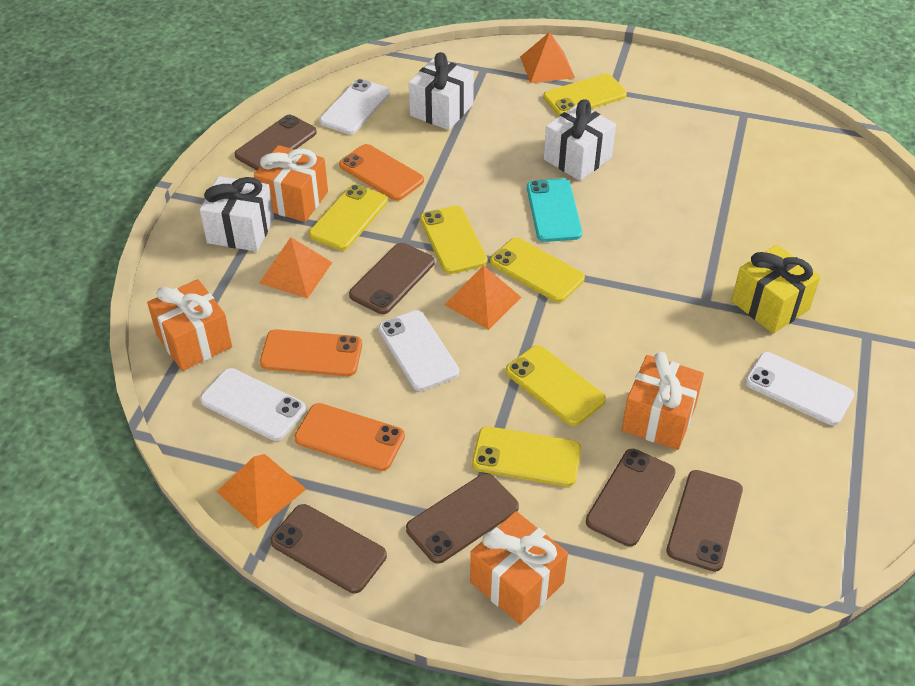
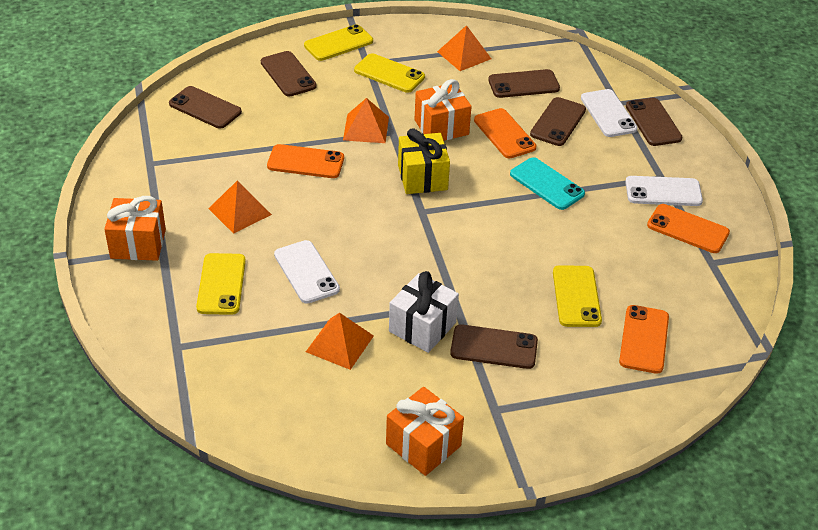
orange gift: 4 -> 3
orange phone: 3 -> 4
white gift: 3 -> 1
white phone: 4 -> 3
yellow phone: 6 -> 4

